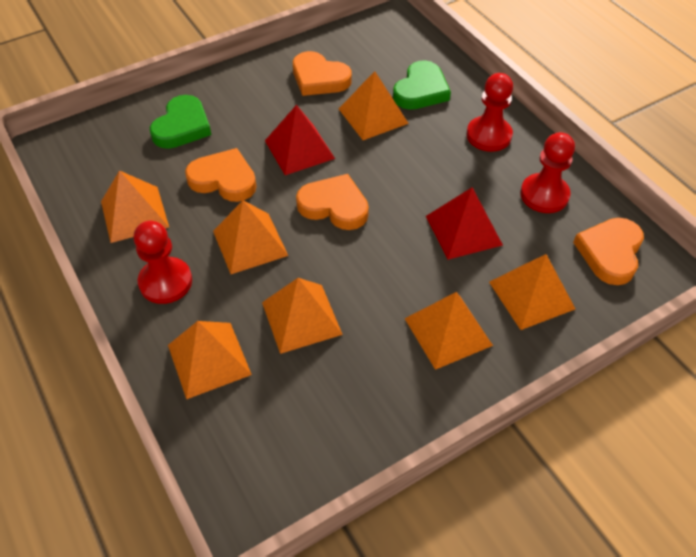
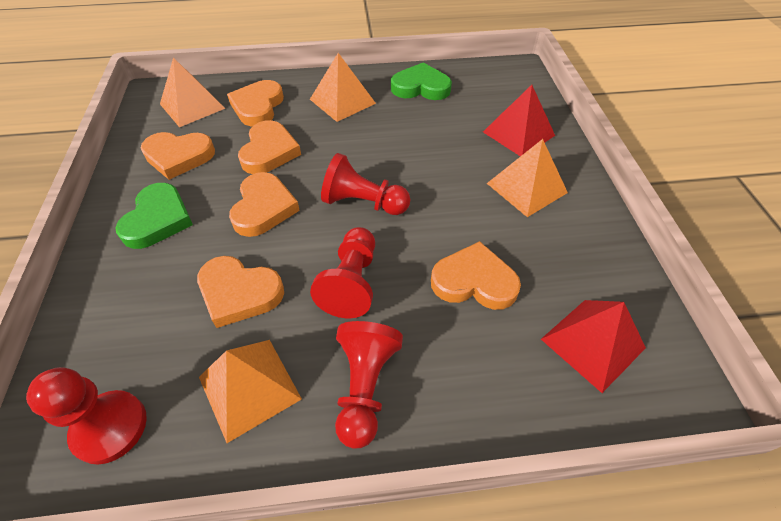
orange heart: 4 -> 6
orange pyramid: 7 -> 4
red pawn: 3 -> 4

